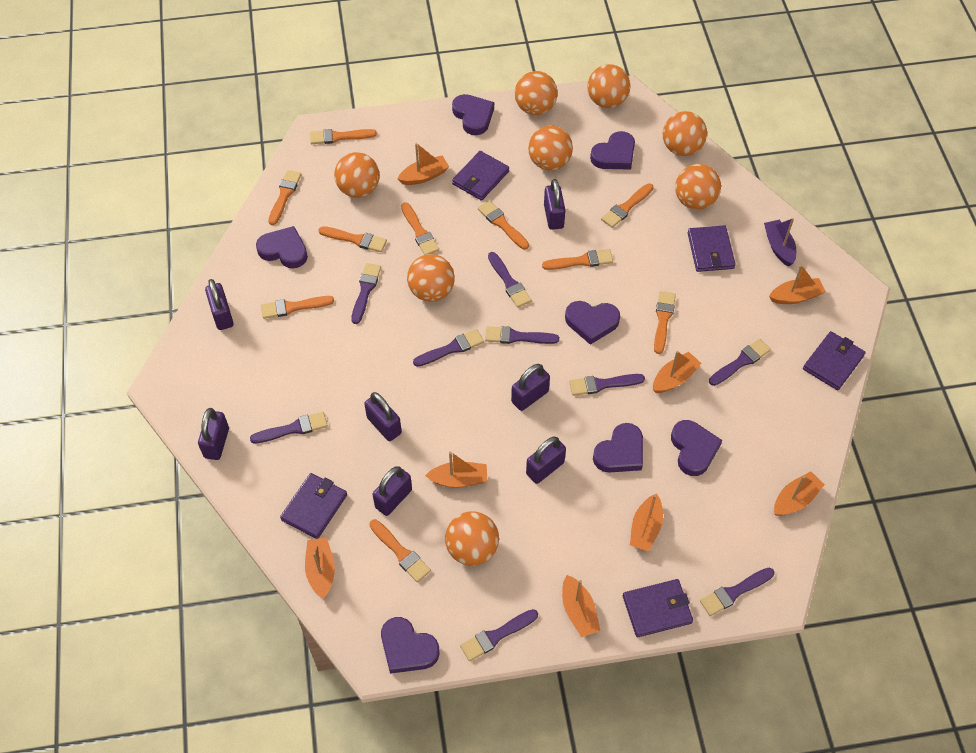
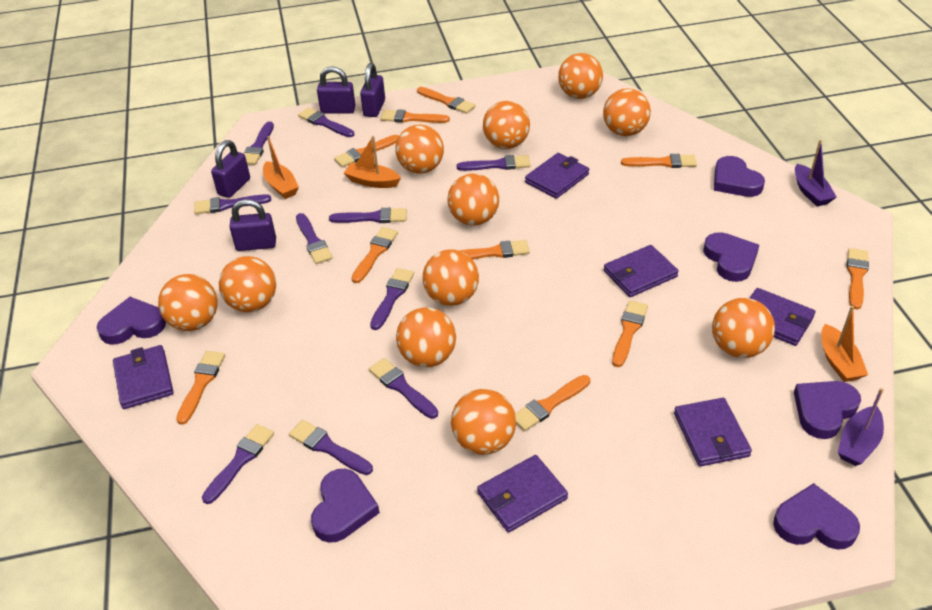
orange ball: 8 -> 11
orange boat: 8 -> 3
purple boat: 1 -> 2
purple brush: 9 -> 10
purple heart: 7 -> 6
purple padlock: 7 -> 4
purple wallet: 5 -> 6

